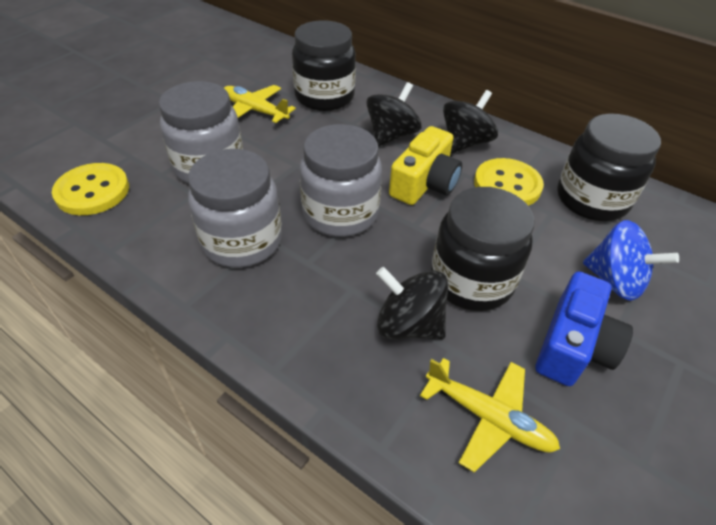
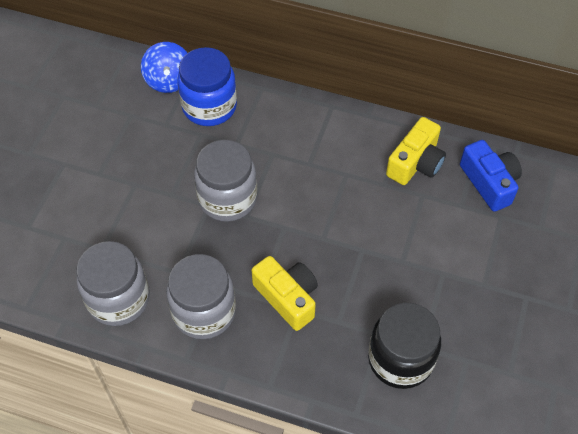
black jar: 3 -> 1
black spinning top: 3 -> 0
blue jar: 0 -> 1
yellow button: 2 -> 0
yellow camera: 1 -> 2
yellow plane: 2 -> 0

